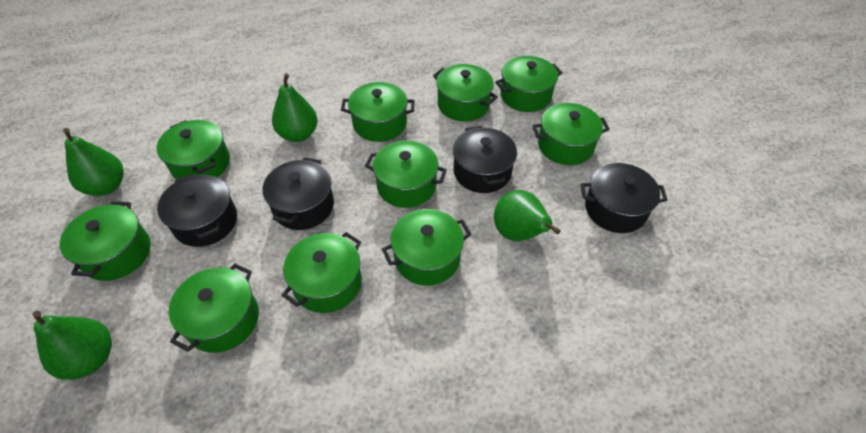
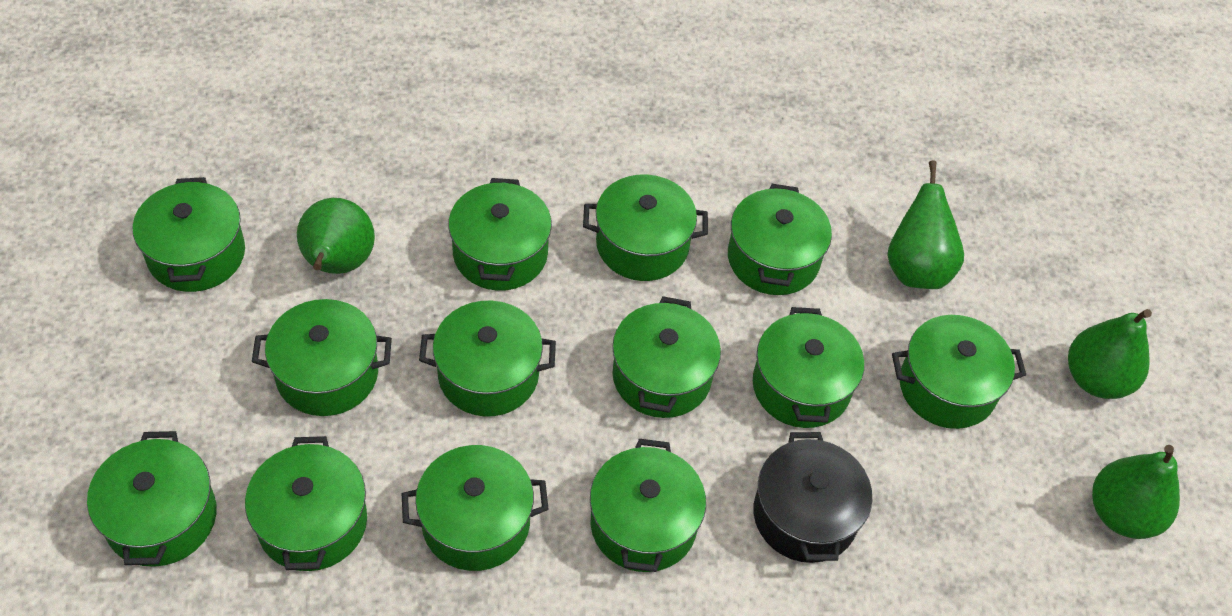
black pot: 4 -> 1
green pot: 10 -> 13

